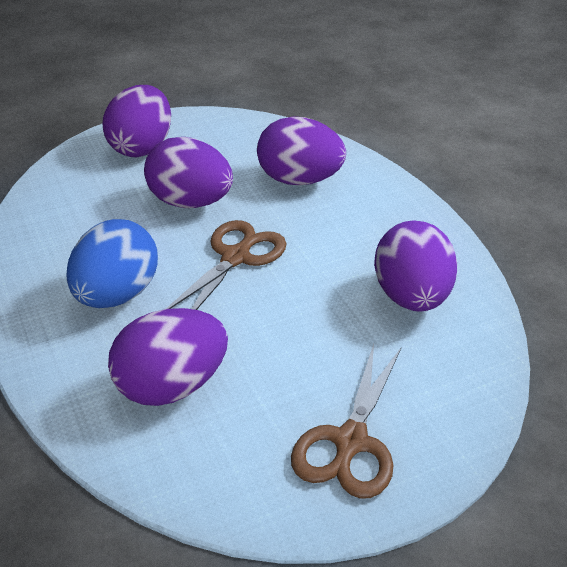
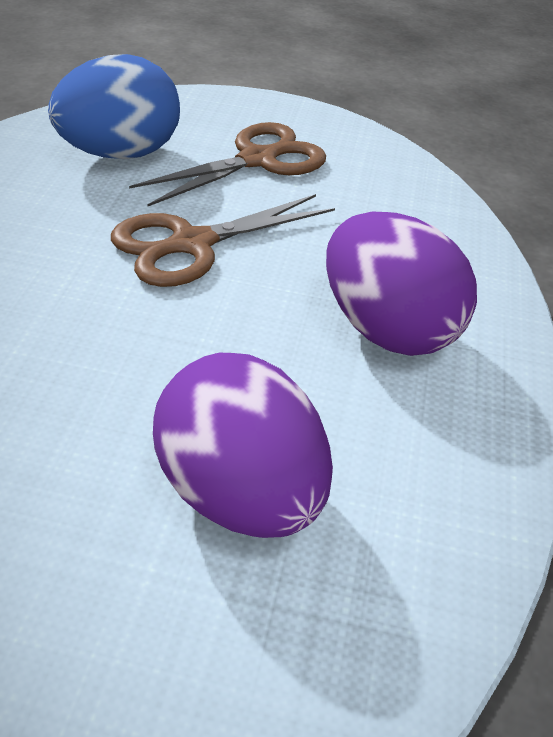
purple egg: 5 -> 2

